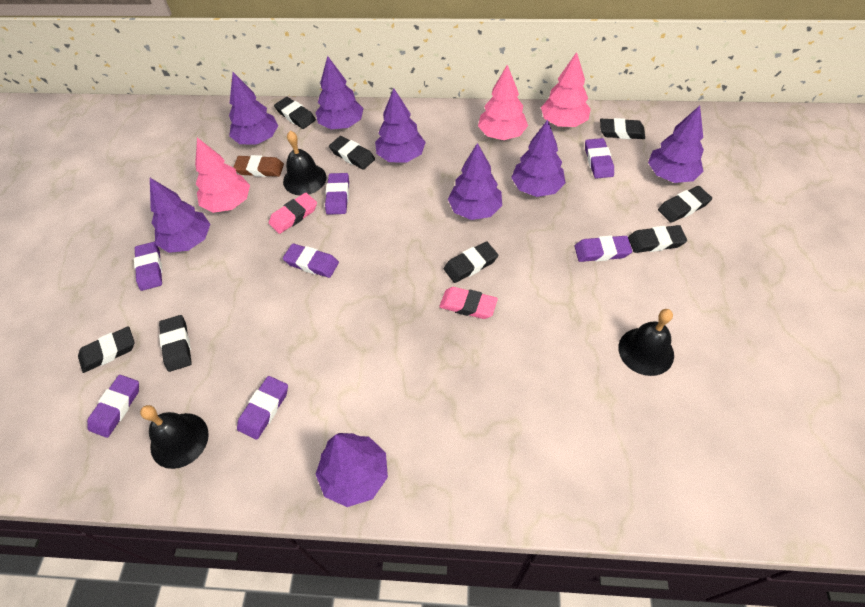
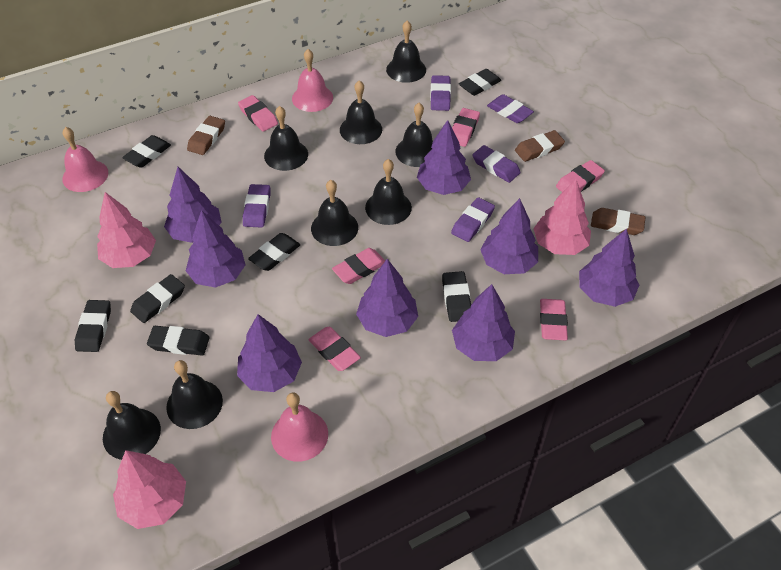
black bell: 3 -> 8
black eraser: 8 -> 7
brown eraser: 1 -> 3
pink bell: 0 -> 3
pink eraser: 2 -> 6
purple eraser: 7 -> 5

